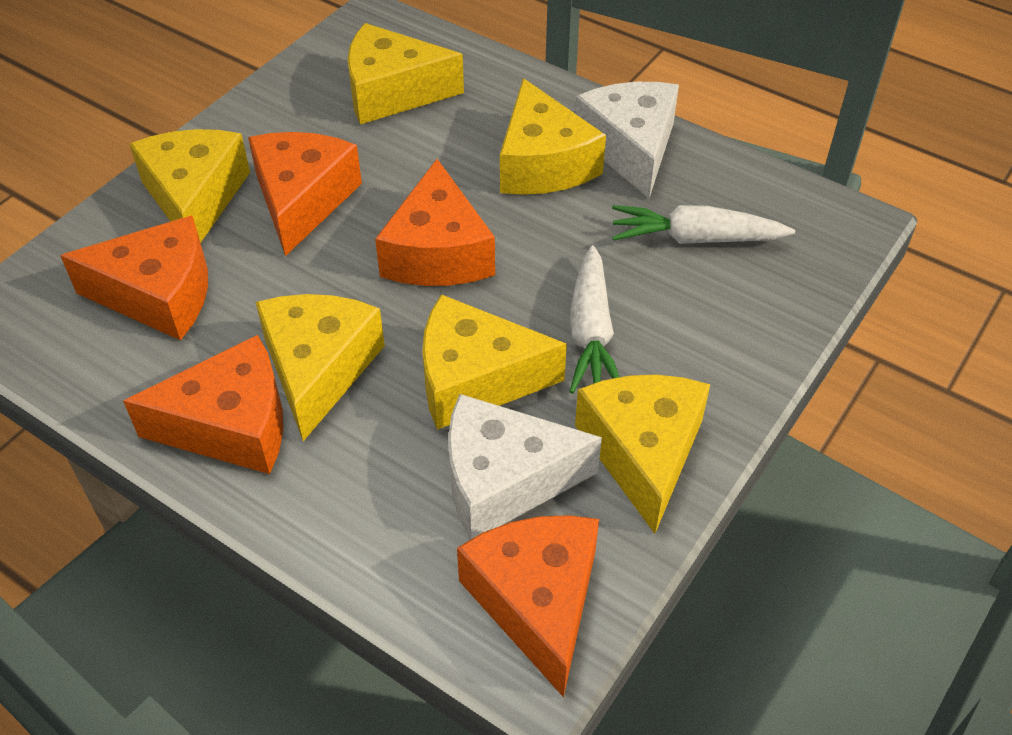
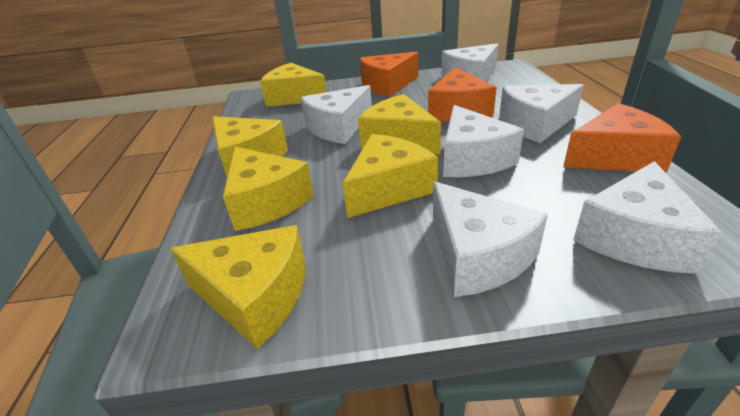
orange cheese: 5 -> 3
white carrot: 2 -> 0
white cheese: 2 -> 6

